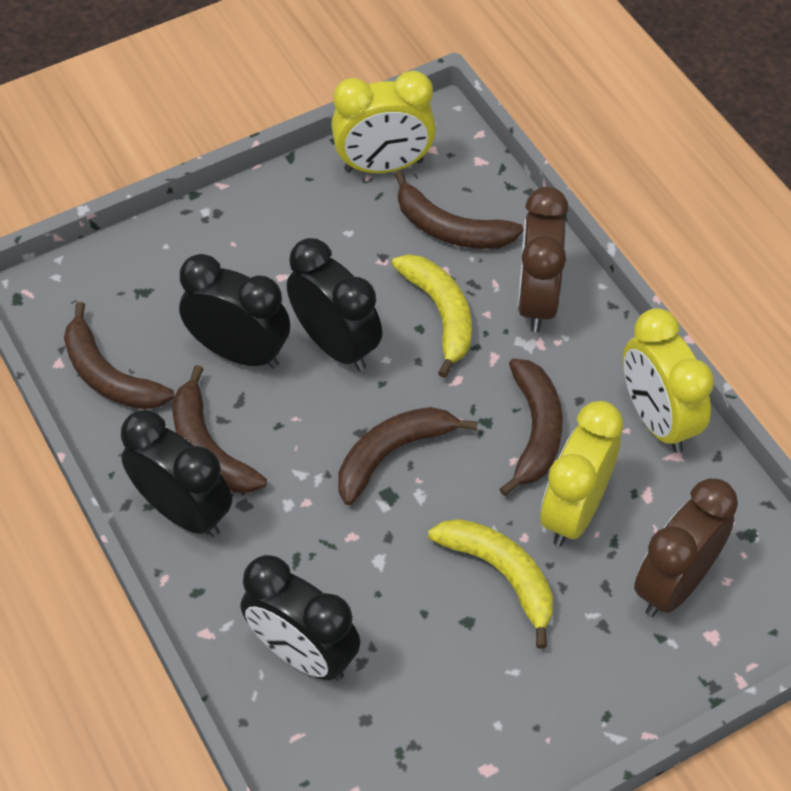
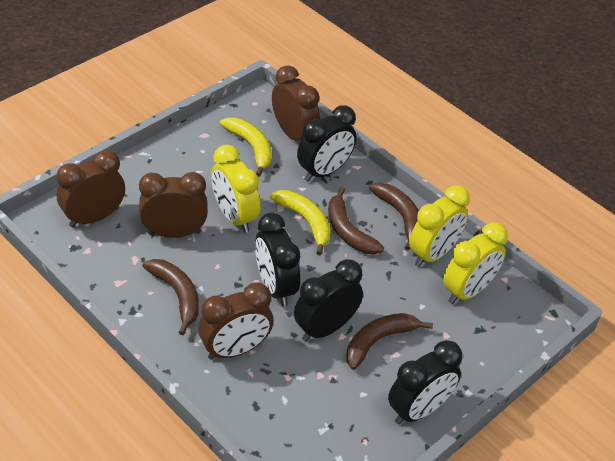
brown banana: 5 -> 4
brown clock: 2 -> 4

